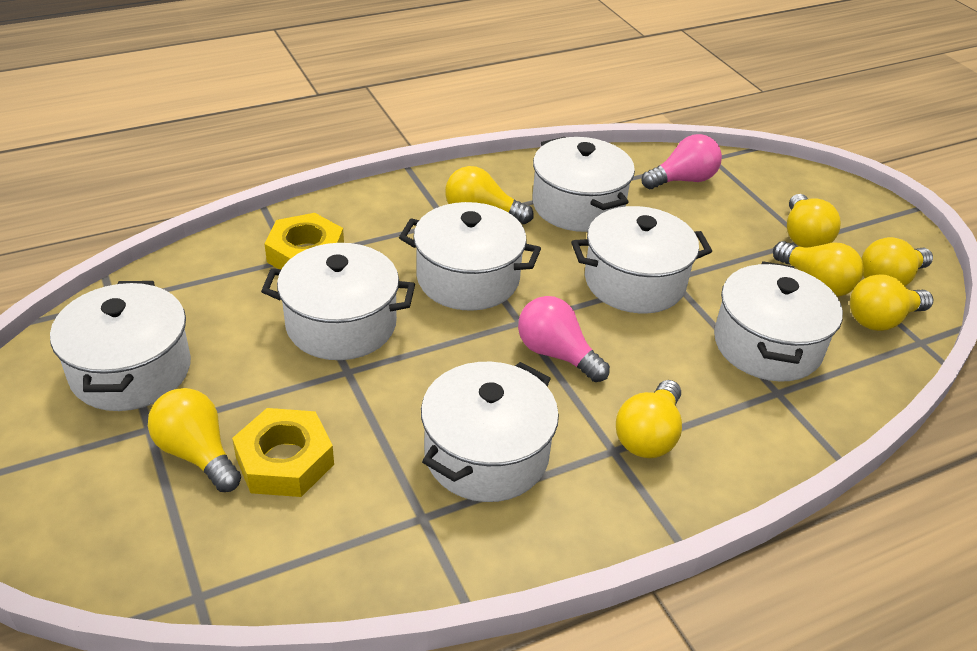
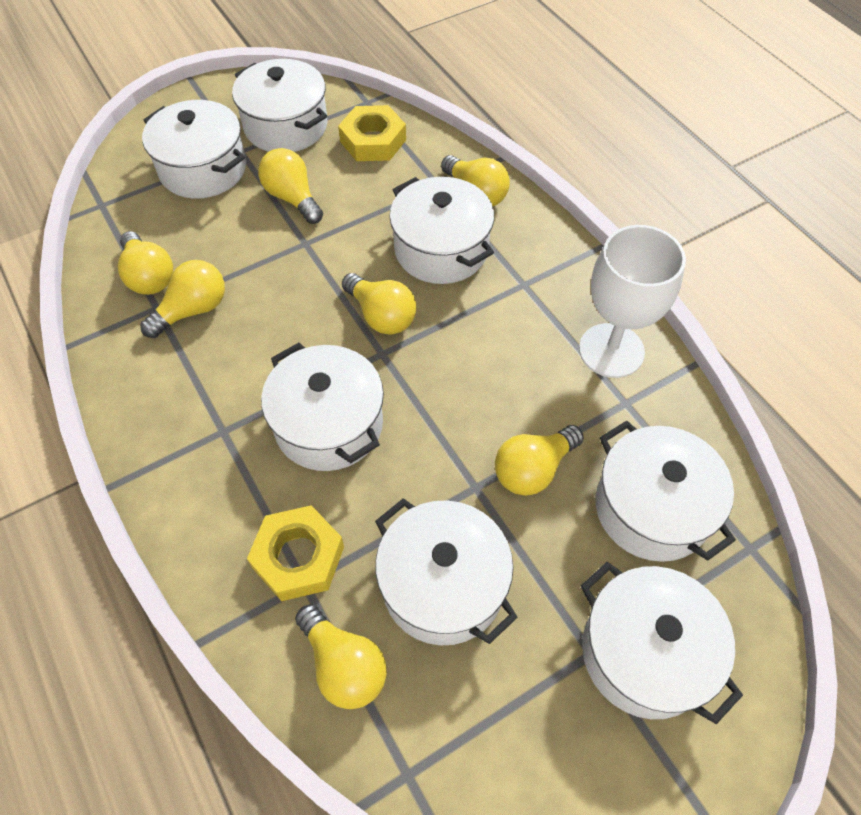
pink light bulb: 2 -> 0
white goblet: 0 -> 1

